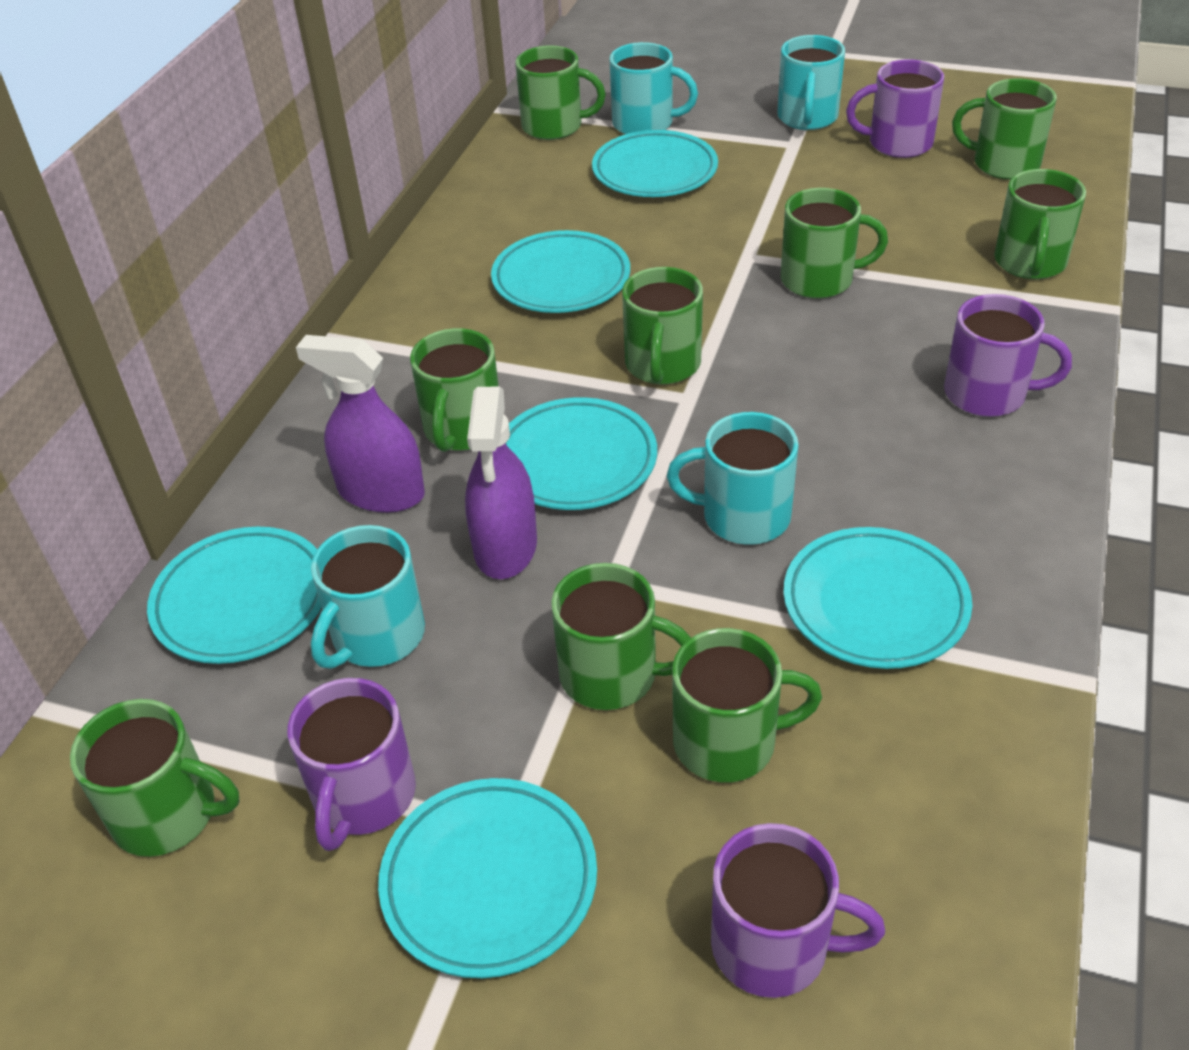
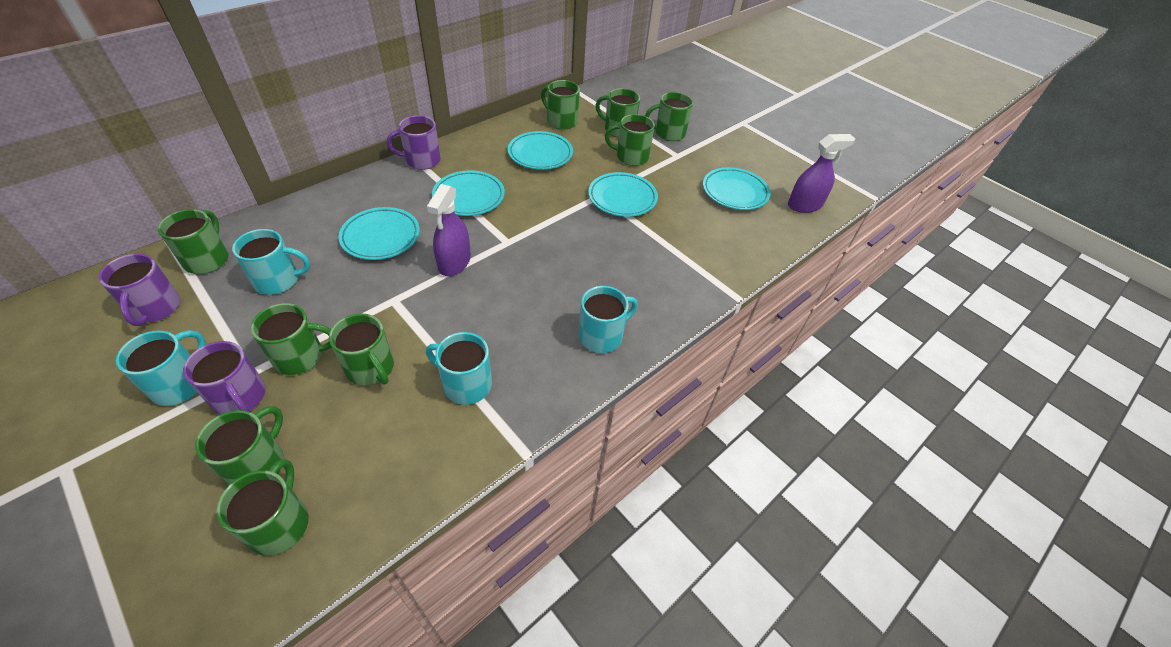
purple mug: 4 -> 3
turquoise plate: 6 -> 5

